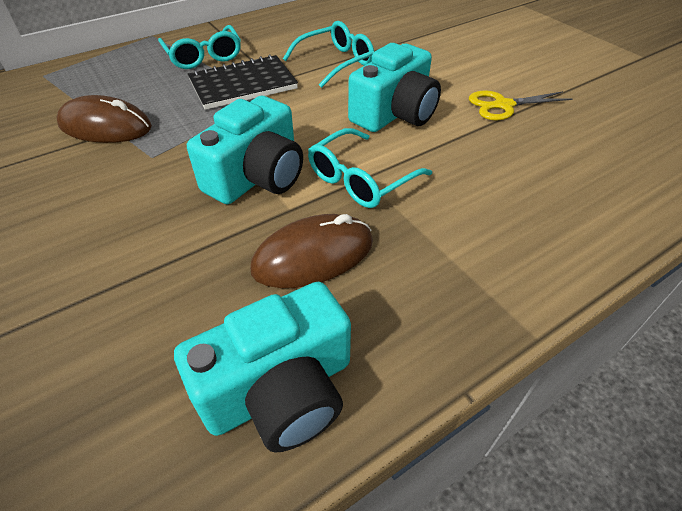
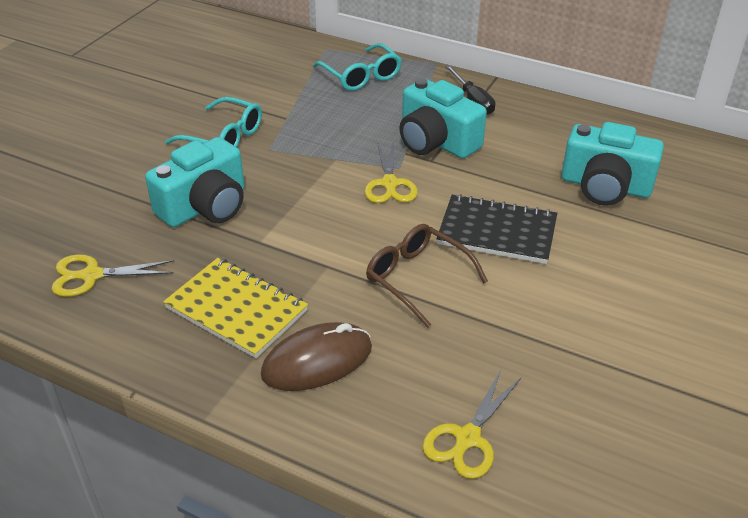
black screwdriver: 0 -> 1
brown glasses: 0 -> 1
brown mouse: 2 -> 1
turquoise glasses: 3 -> 2
yellow notebook: 0 -> 1
yellow scissors: 1 -> 3

